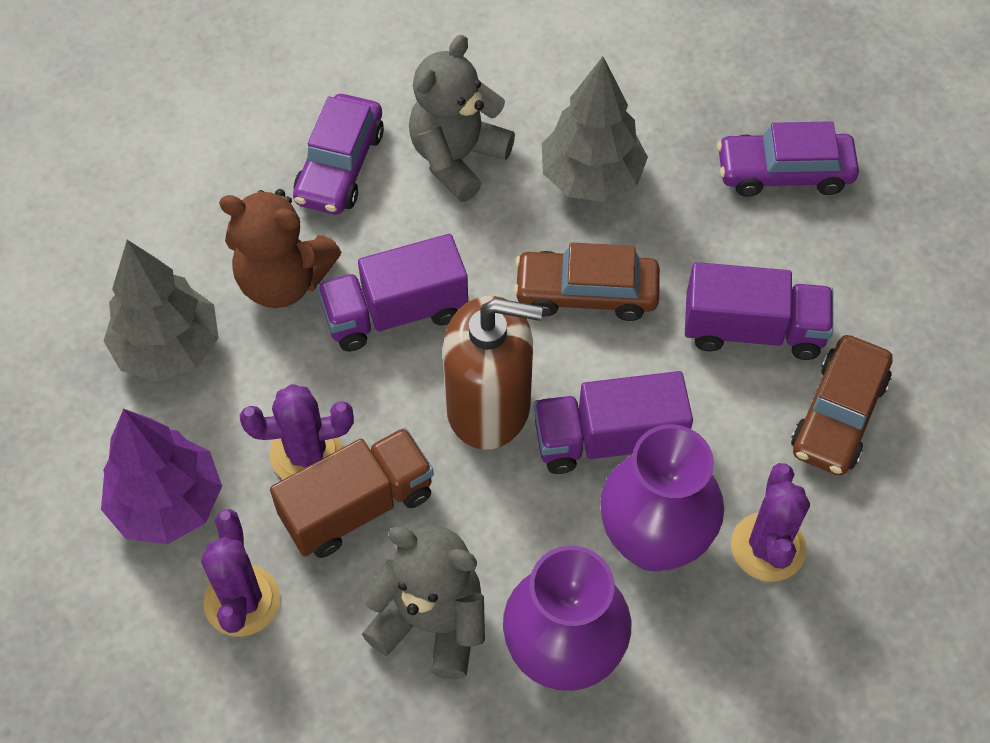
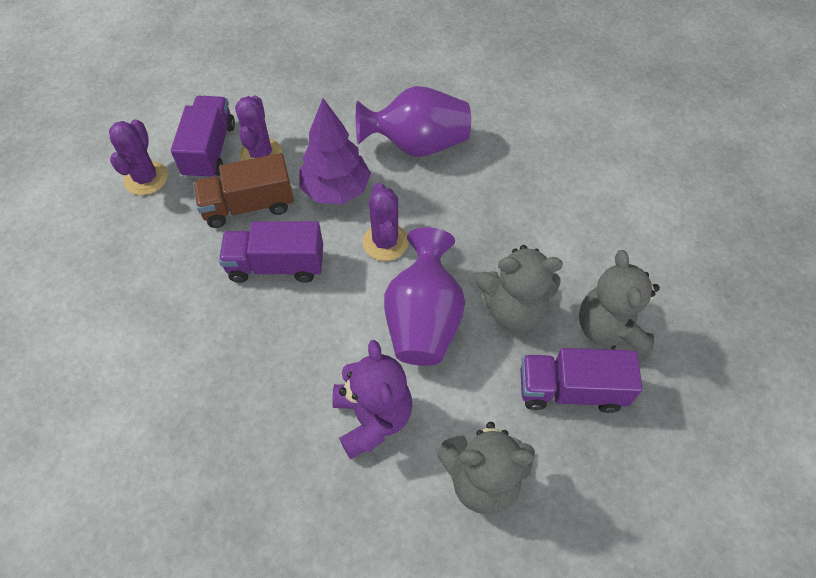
brown car: 2 -> 0
brown soap dispenser: 1 -> 0
brown teddy bear: 1 -> 0
grey teddy bear: 2 -> 3
grey tree: 2 -> 0
purple car: 2 -> 0
purple teddy bear: 0 -> 1

